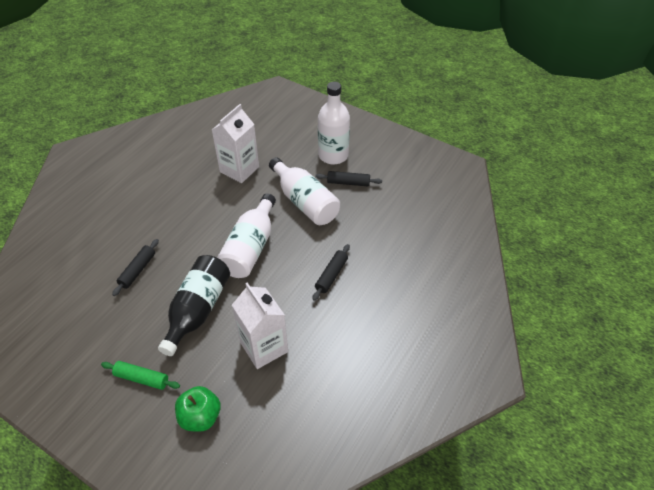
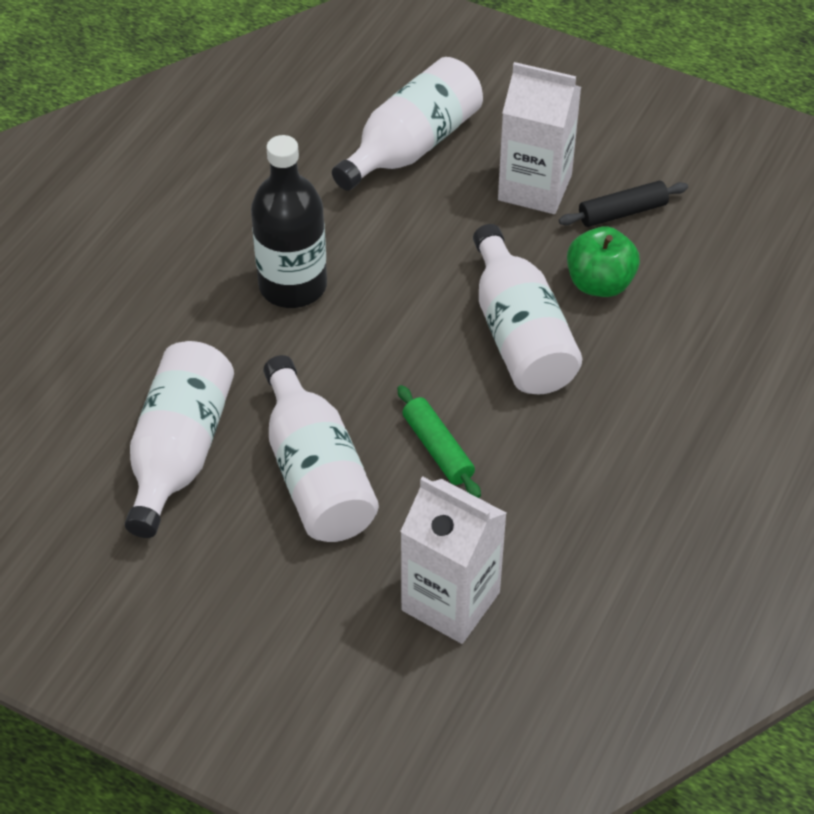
black rolling pin: 3 -> 1
white bottle: 3 -> 4

